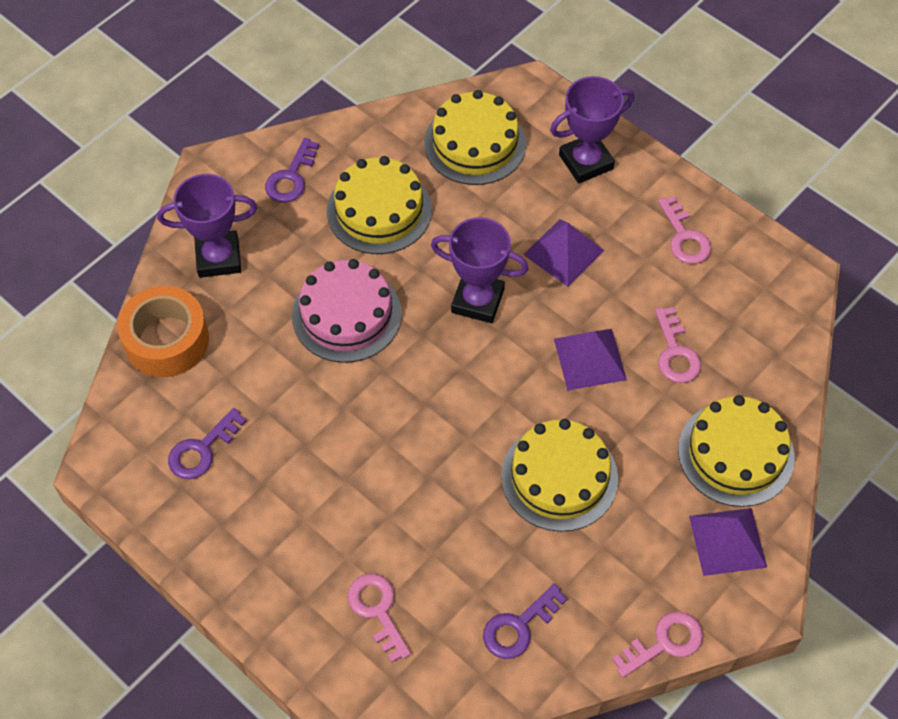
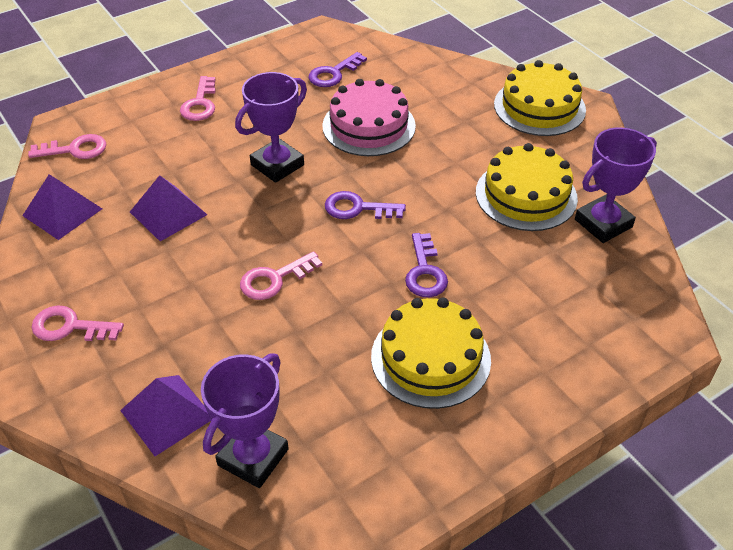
orange tape: 1 -> 0
yellow cake: 4 -> 3

